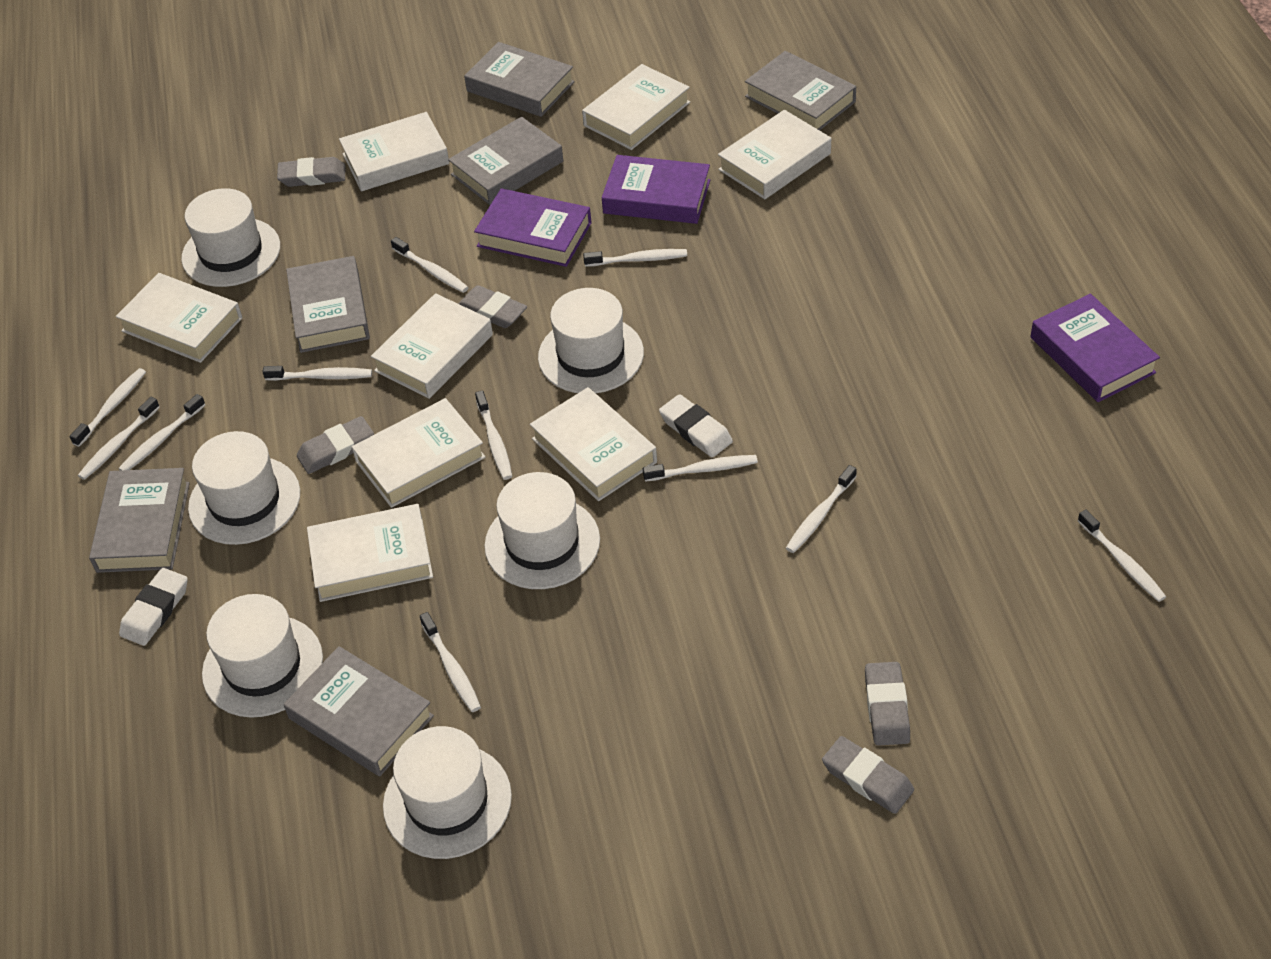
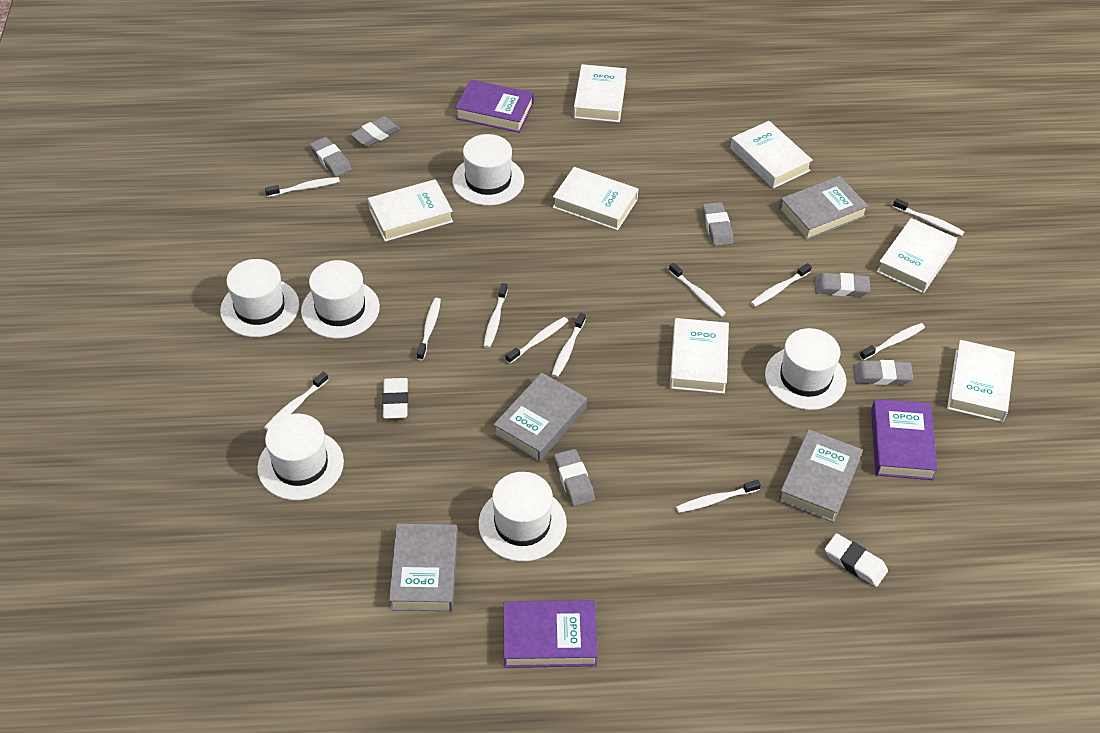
grey book: 6 -> 4
grey eraser: 5 -> 6
white book: 8 -> 7

